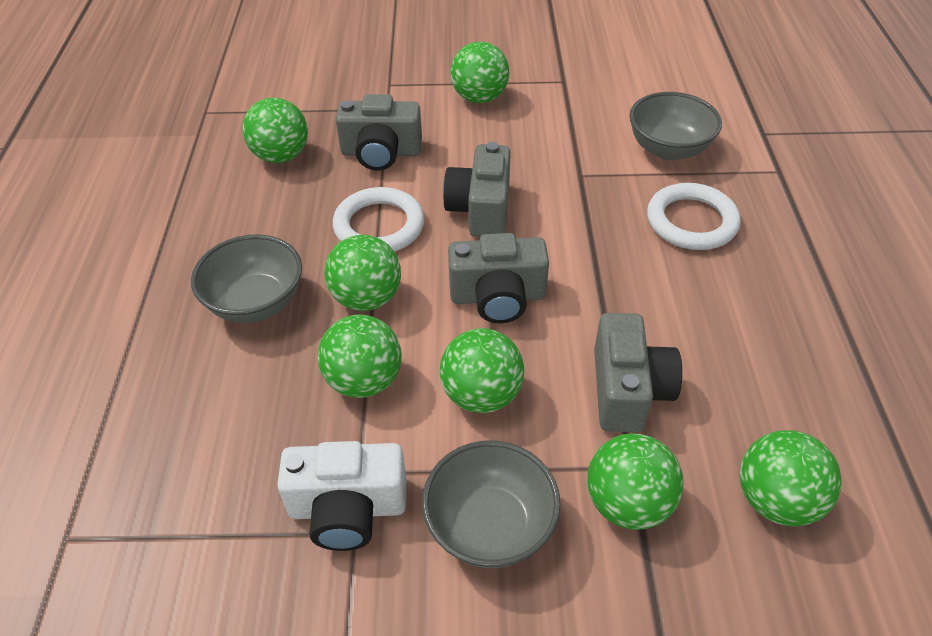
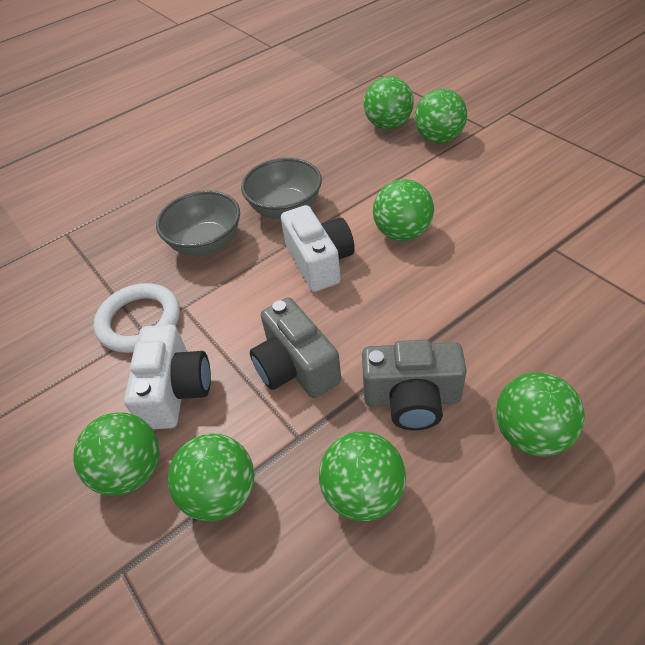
grey bowl: 3 -> 2
grey camera: 4 -> 2
white camera: 1 -> 2
white ring: 2 -> 1

